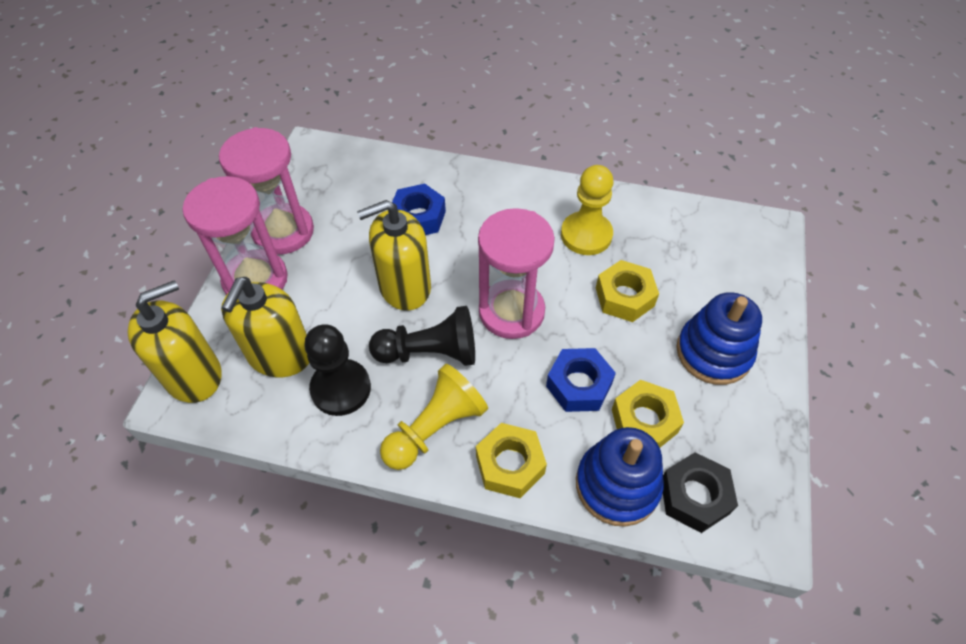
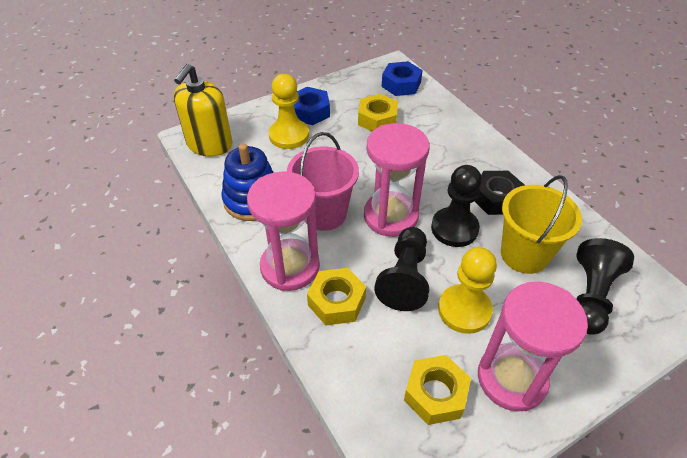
black pawn: 2 -> 3
blue stacking toy: 2 -> 1
pink bucket: 0 -> 1
yellow bucket: 0 -> 1
yellow soap dispenser: 3 -> 1

